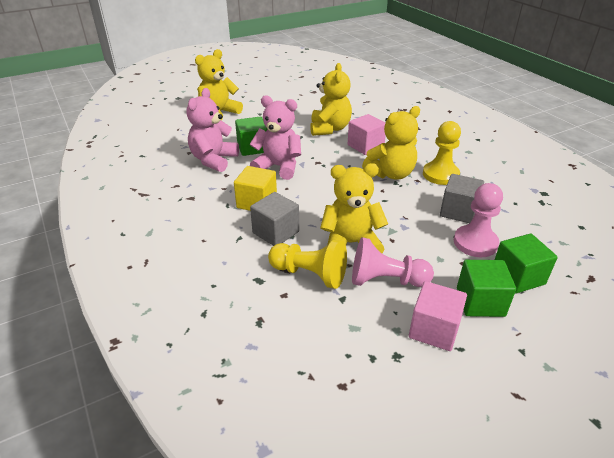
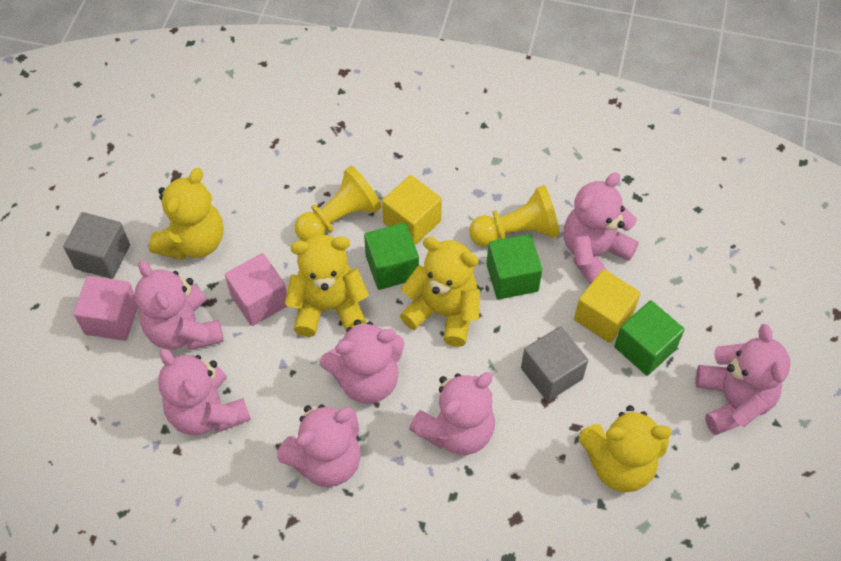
pink pawn: 2 -> 0
pink teddy bear: 2 -> 7
yellow cube: 1 -> 2

